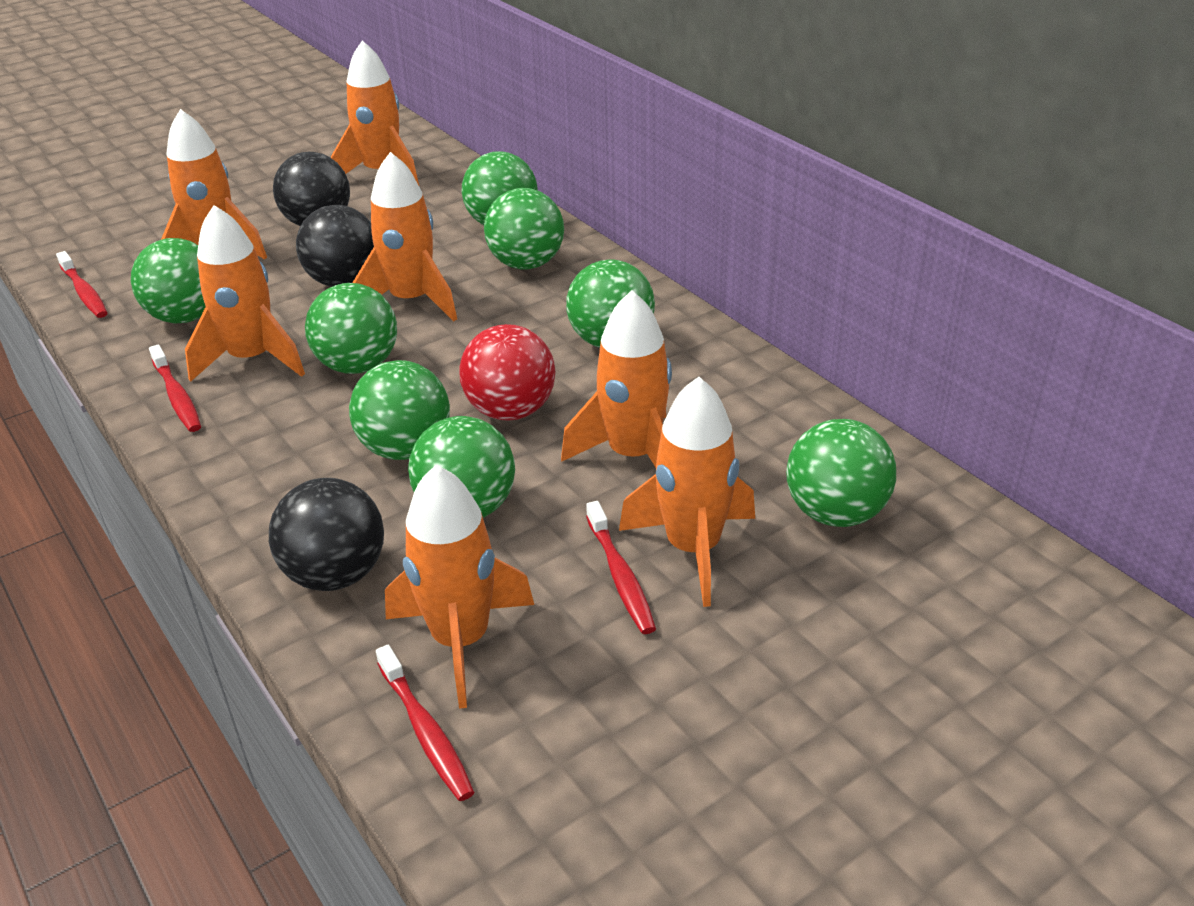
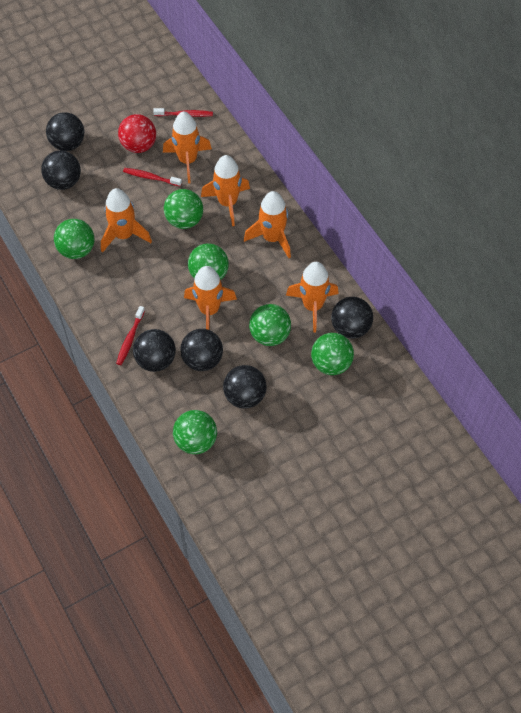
black ball: 3 -> 6
green ball: 8 -> 6
orange rocket: 7 -> 6
red toothbrush: 4 -> 3

